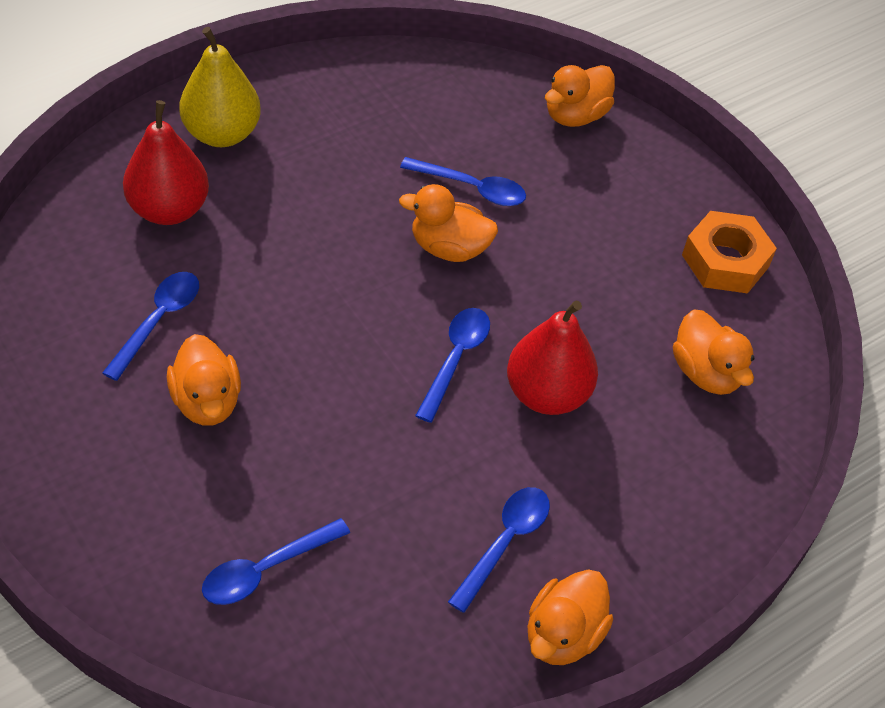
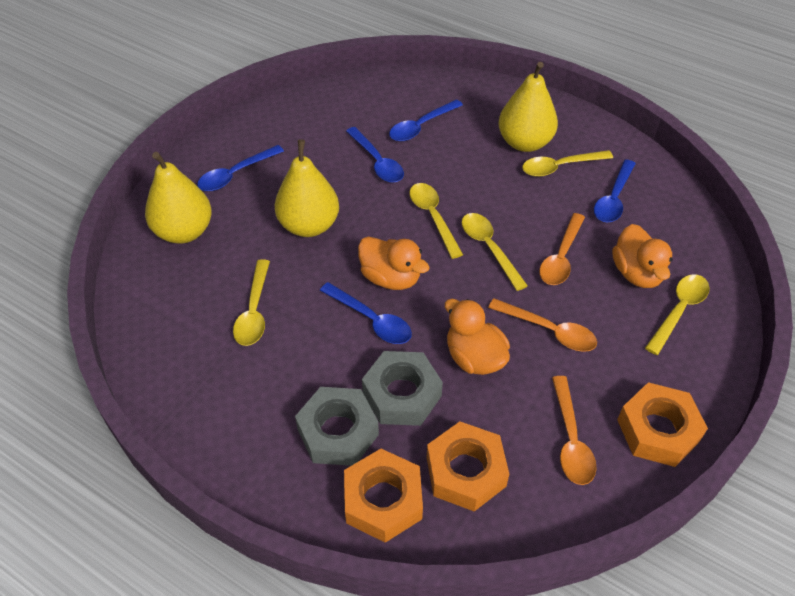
grey nut: 0 -> 2
orange duck: 5 -> 3
orange nut: 1 -> 3
orange spoon: 0 -> 3
red pear: 2 -> 0
yellow pear: 1 -> 3
yellow spoon: 0 -> 5

